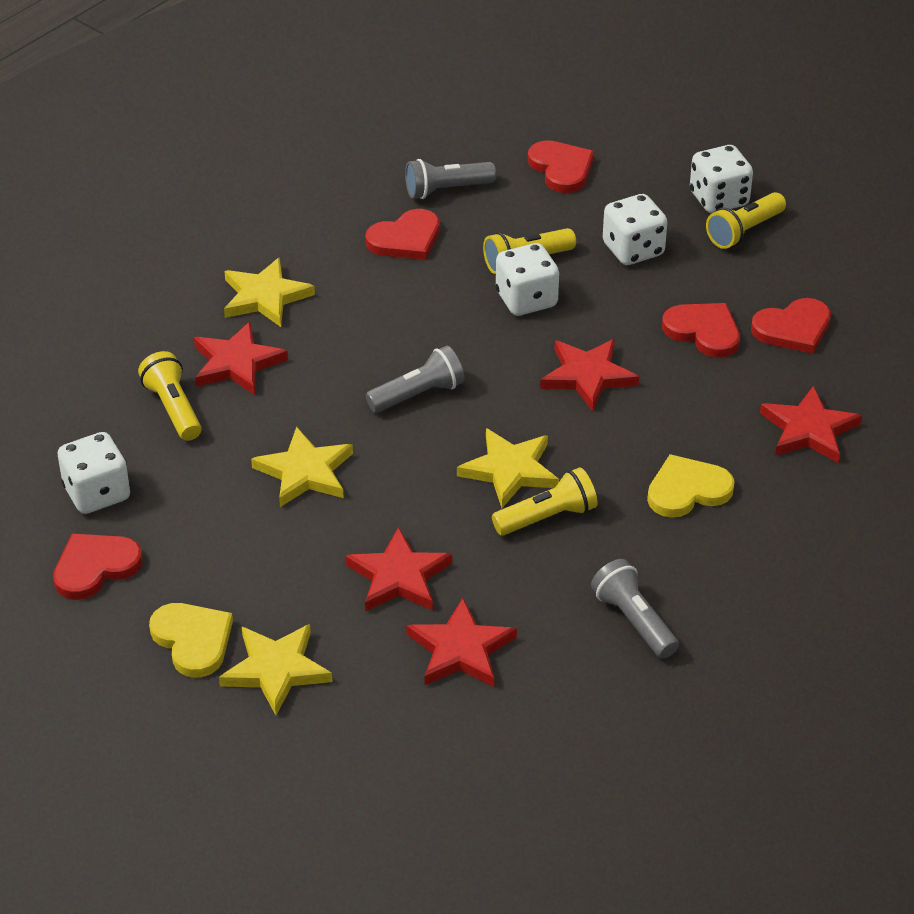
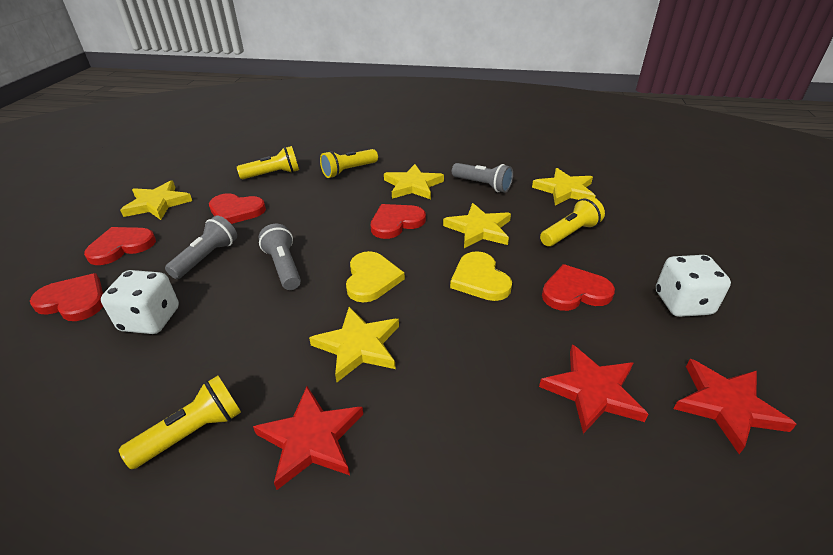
red star: 5 -> 3
white dice: 4 -> 2
yellow star: 4 -> 5

